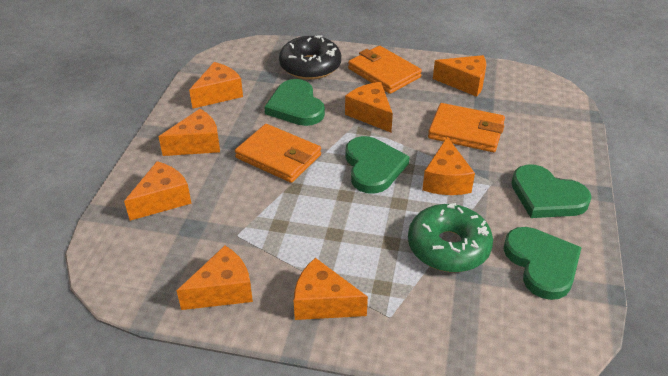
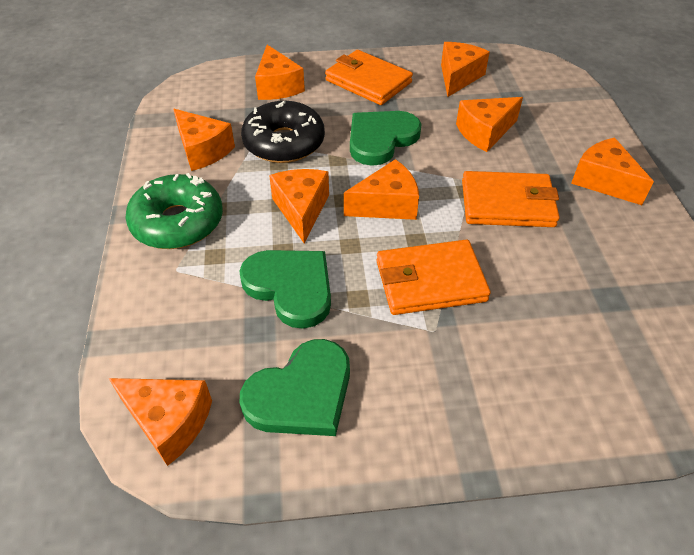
green heart: 4 -> 3

